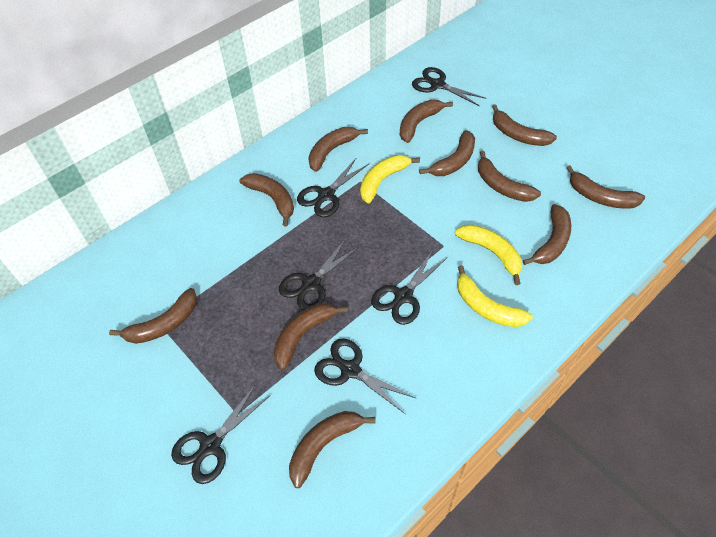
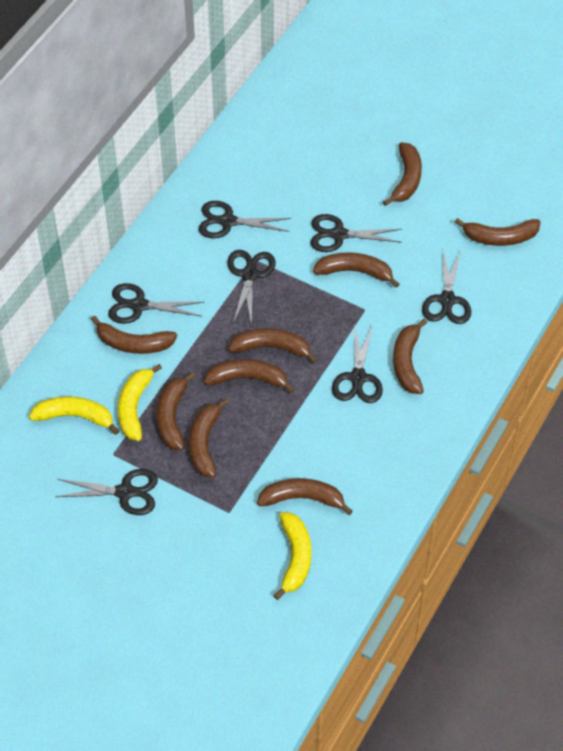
black scissors: 6 -> 7
brown banana: 11 -> 10

